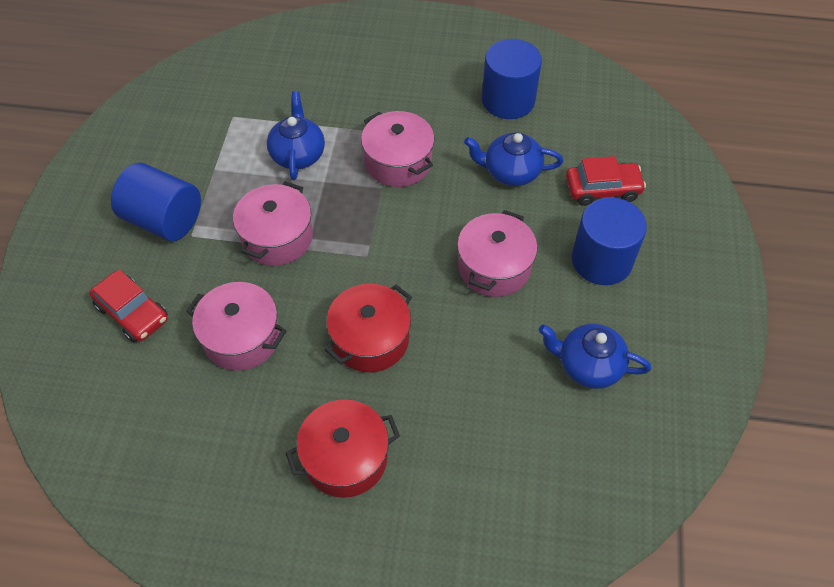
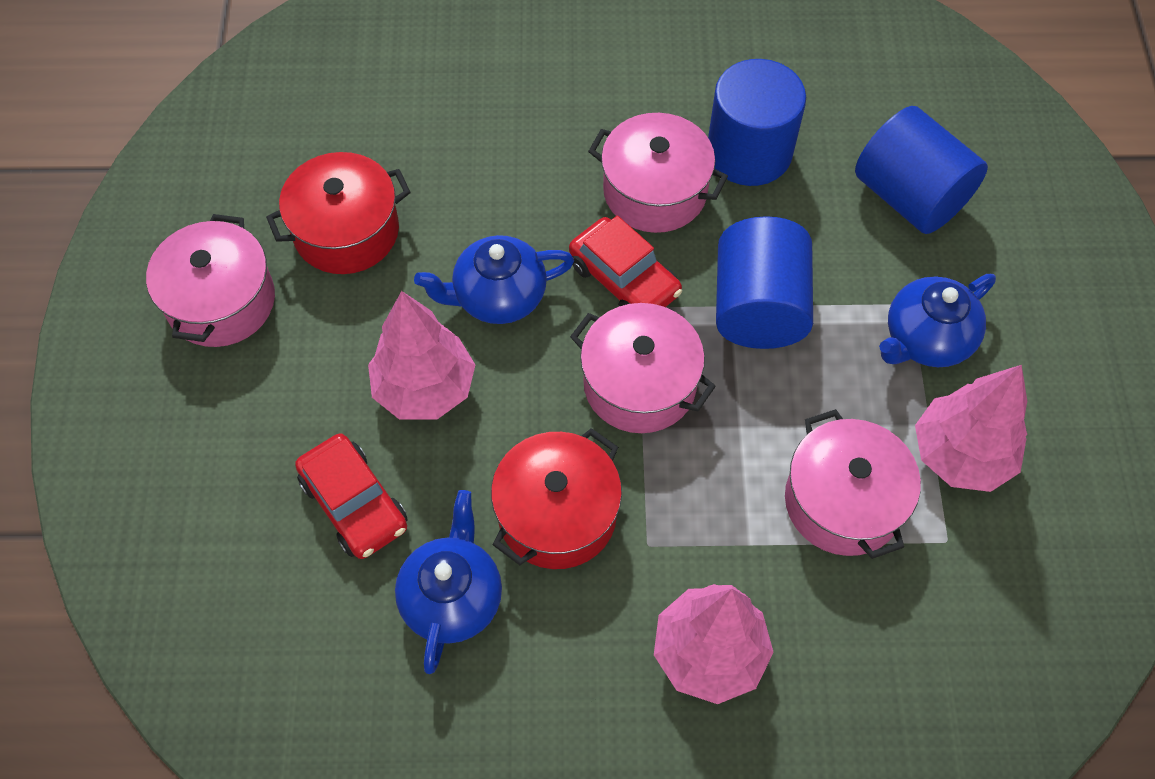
pink tree: 0 -> 3

